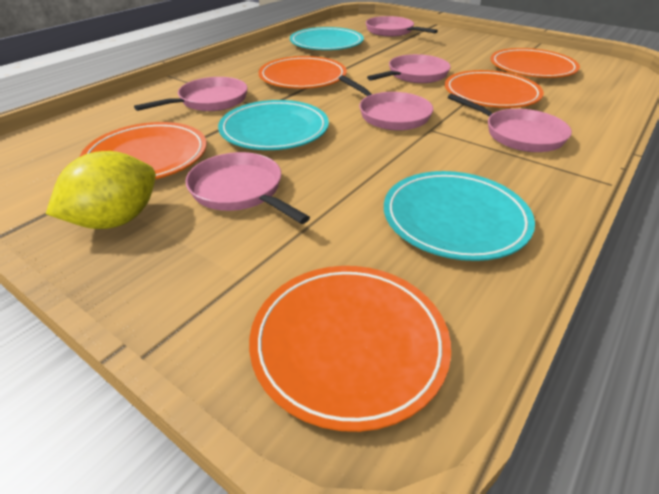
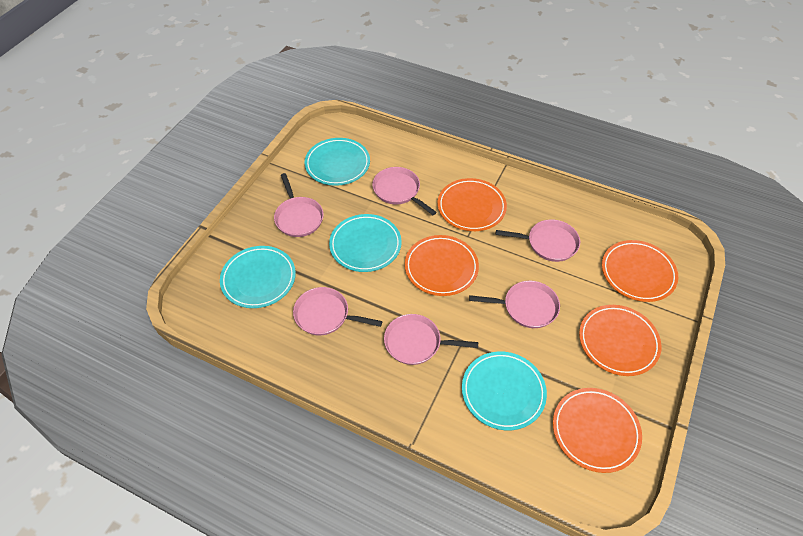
turquoise plate: 3 -> 4
yellow lemon: 1 -> 0

